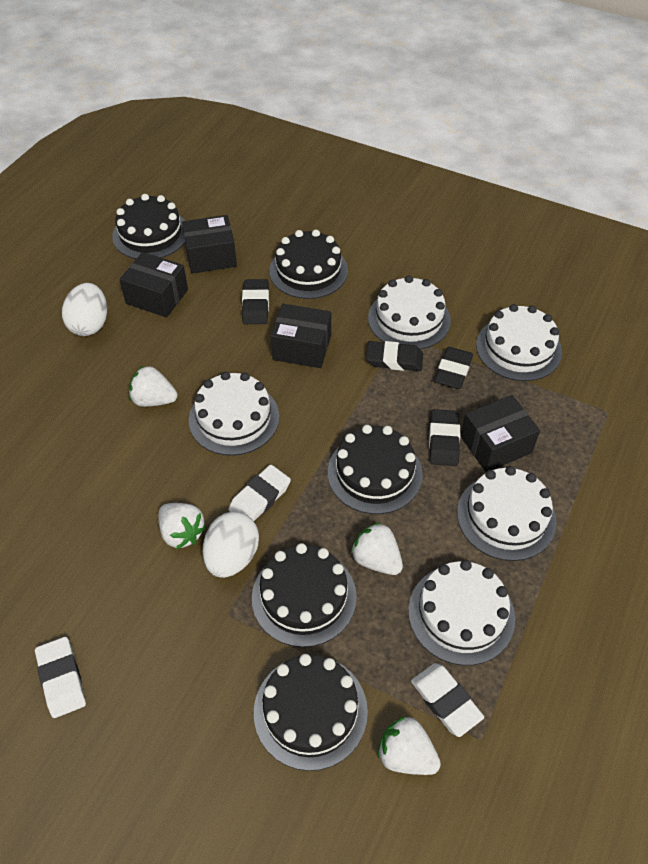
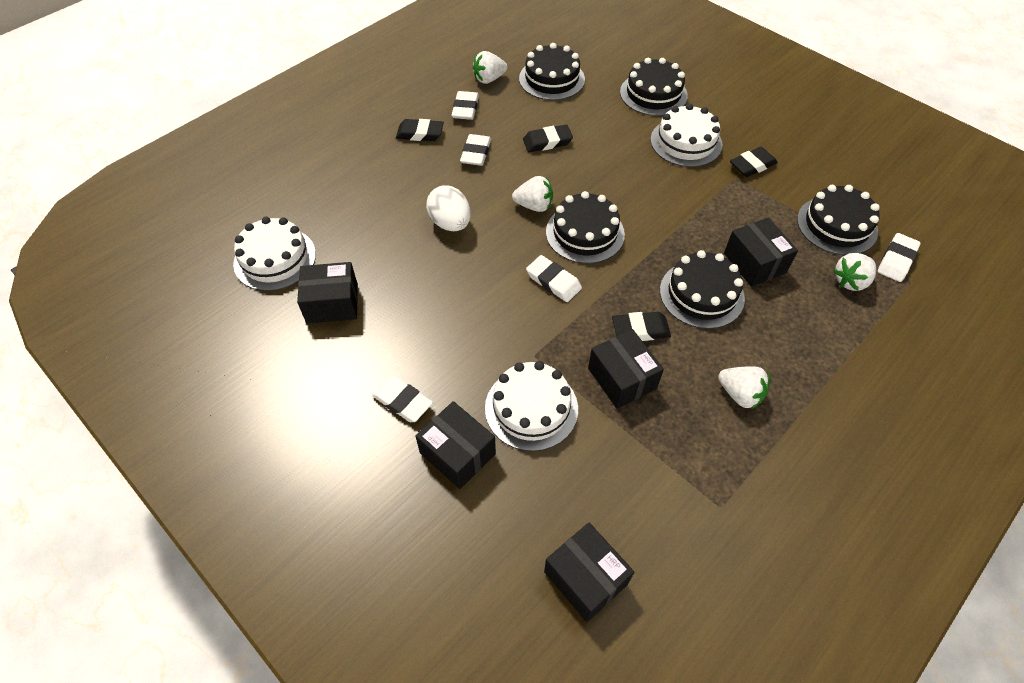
black box: 4 -> 5
white cake: 5 -> 3
white egg: 2 -> 1
white eraser: 3 -> 5

